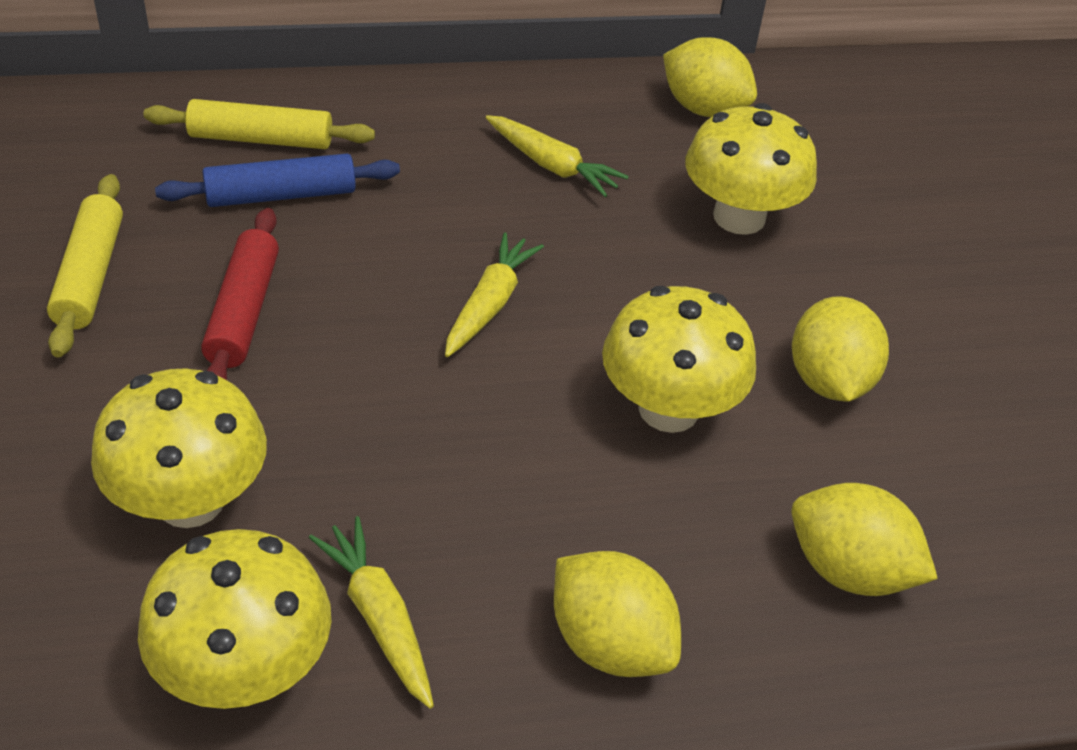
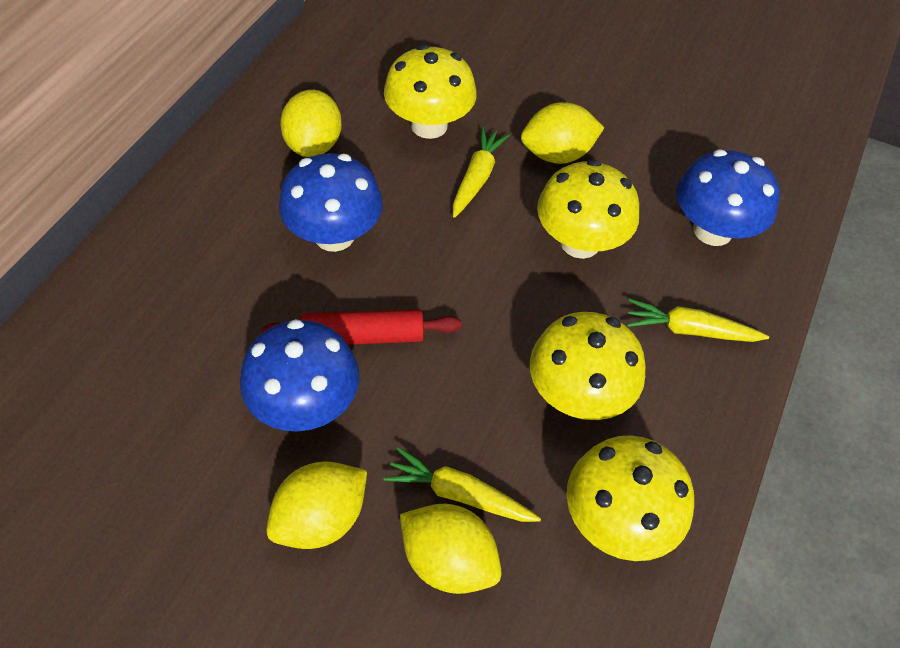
blue mushroom: 0 -> 3
blue rolling pin: 1 -> 0
yellow rolling pin: 2 -> 0

